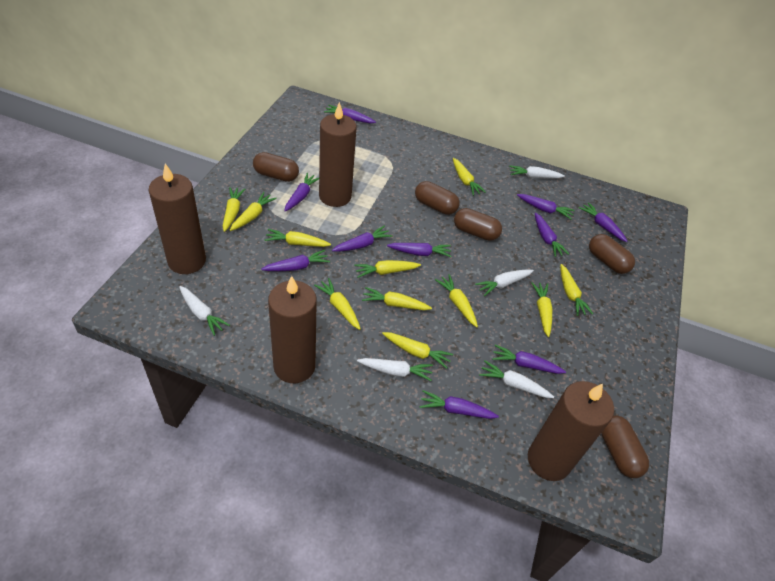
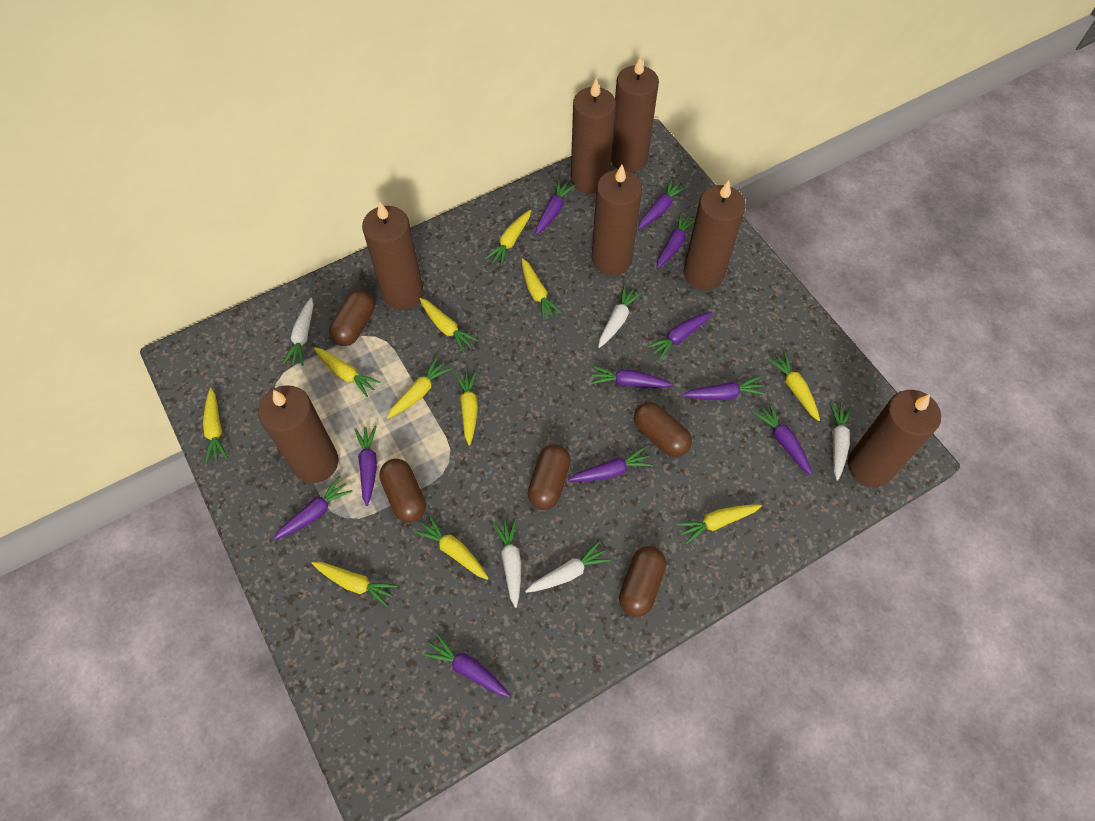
brown candle: 4 -> 7
purple carrot: 10 -> 11

